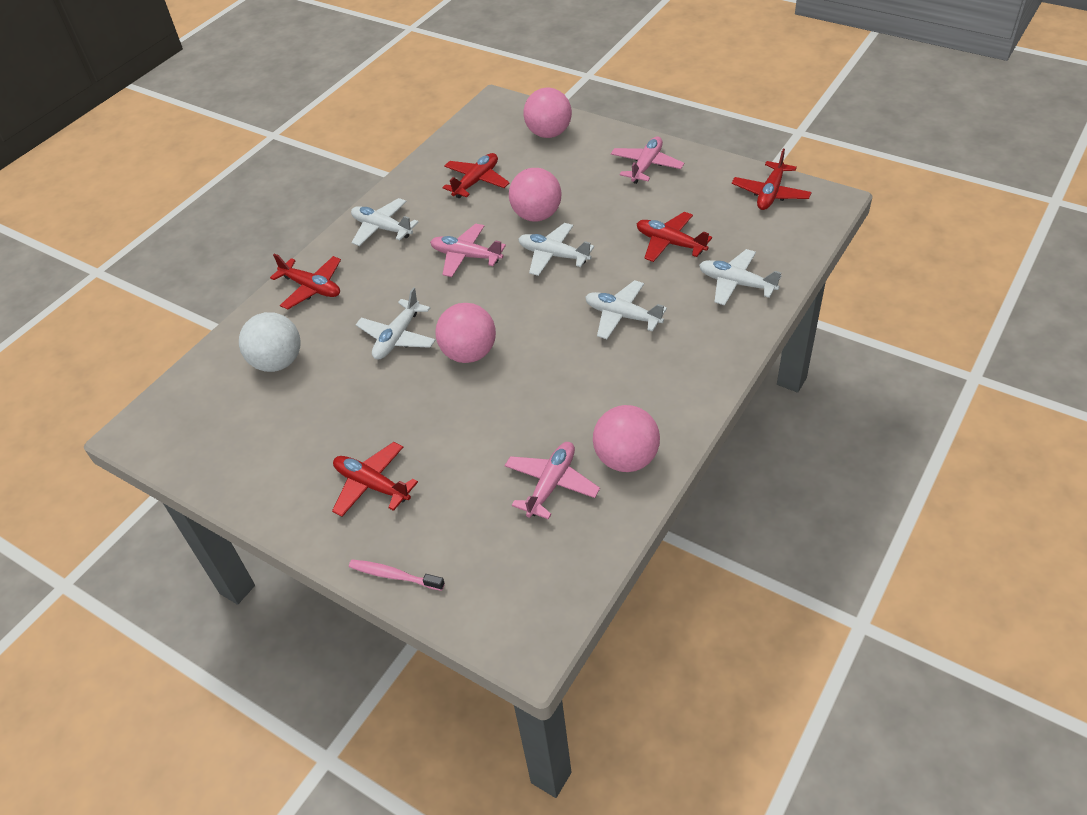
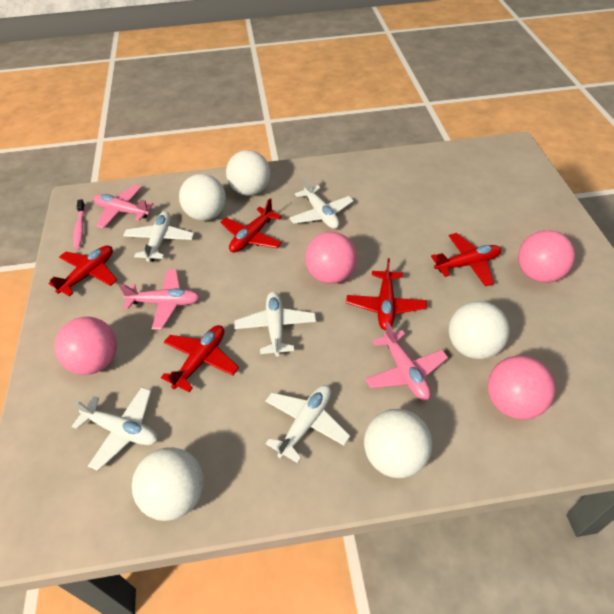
white ball: 1 -> 5

